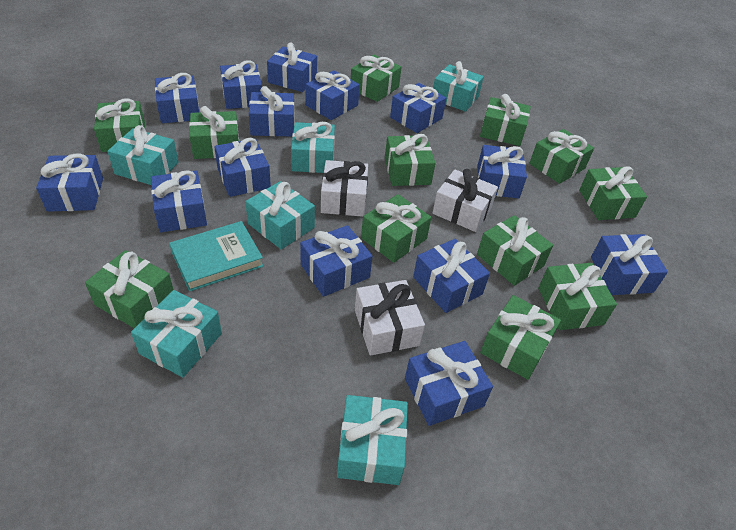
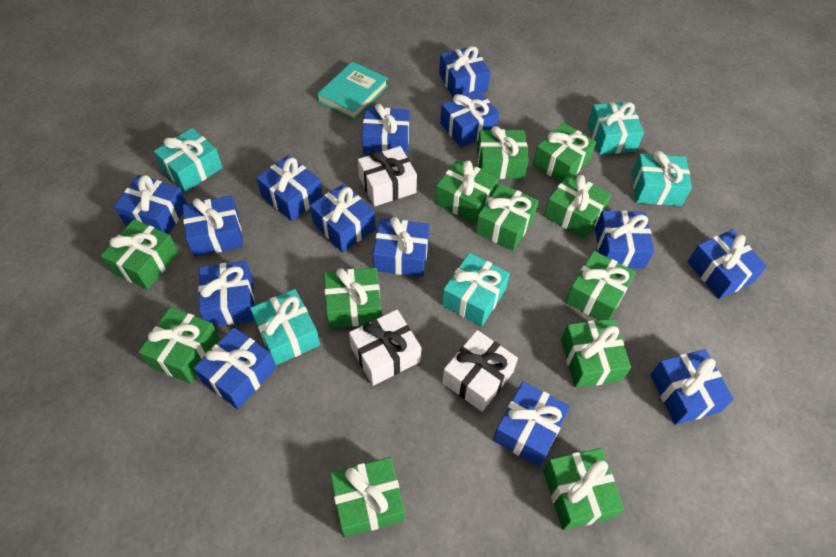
turquoise gift: 6 -> 5

